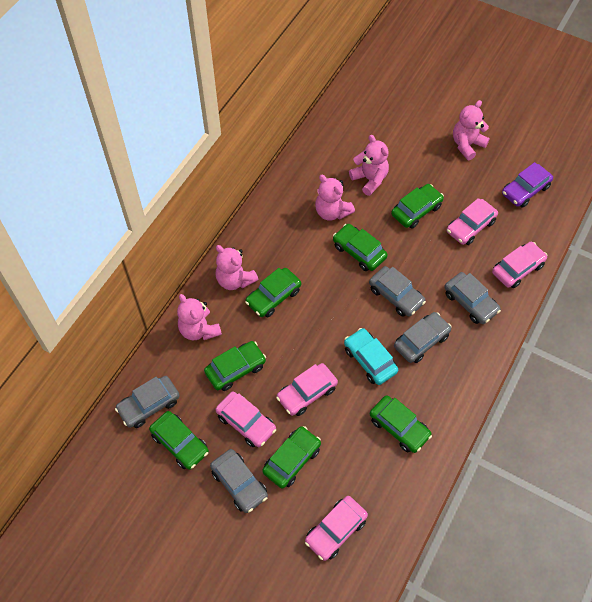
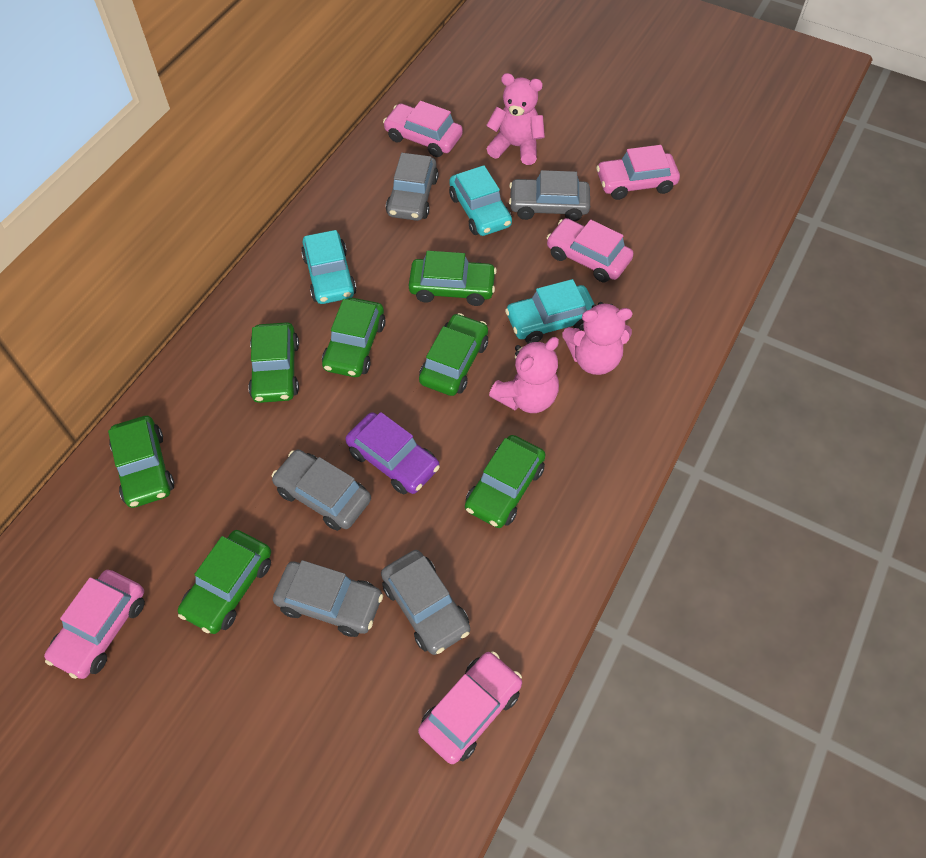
pink teddy bear: 5 -> 3
turquoise car: 1 -> 3

